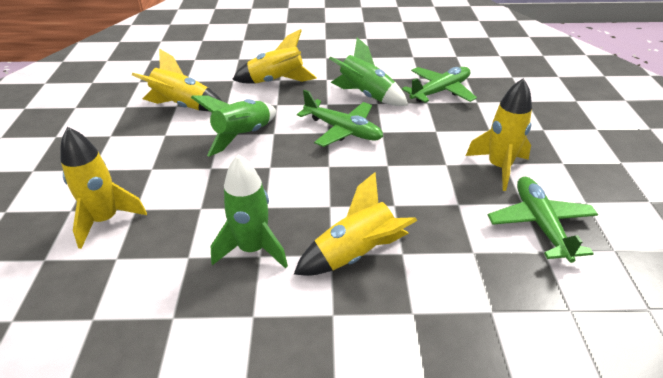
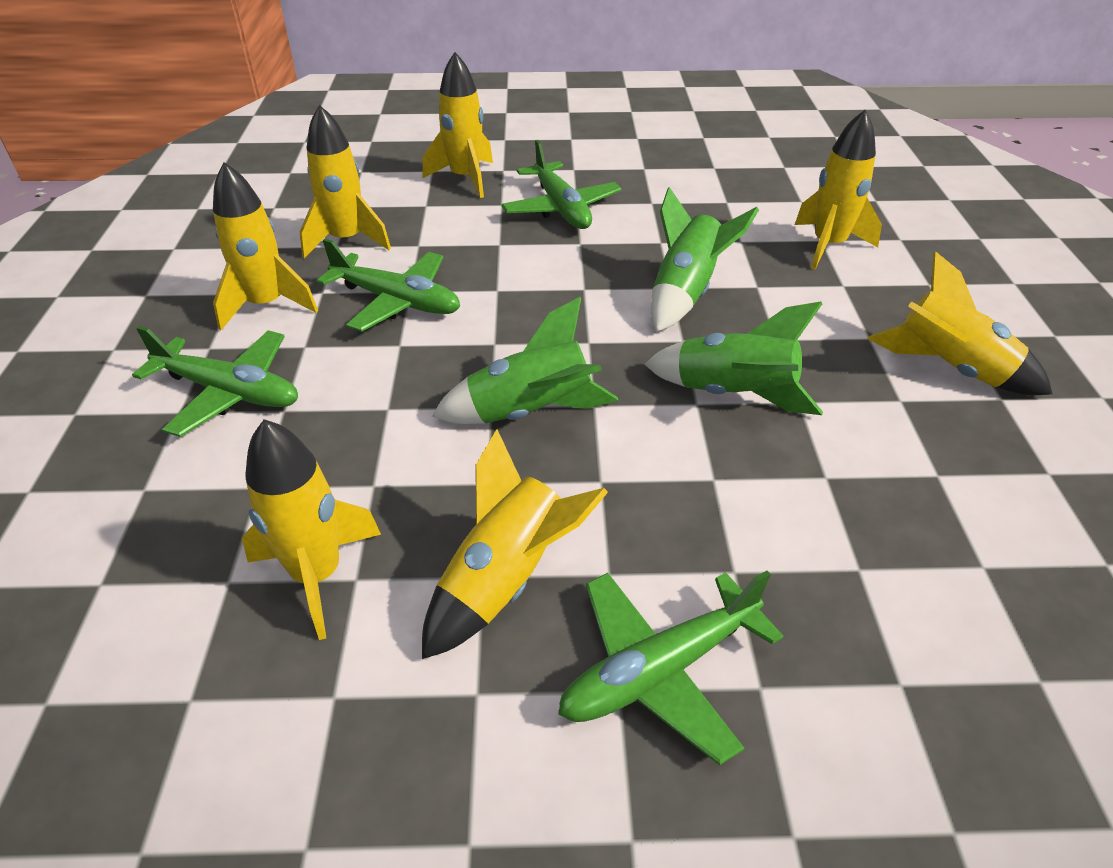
green plane: 3 -> 4
yellow rocket: 5 -> 7

